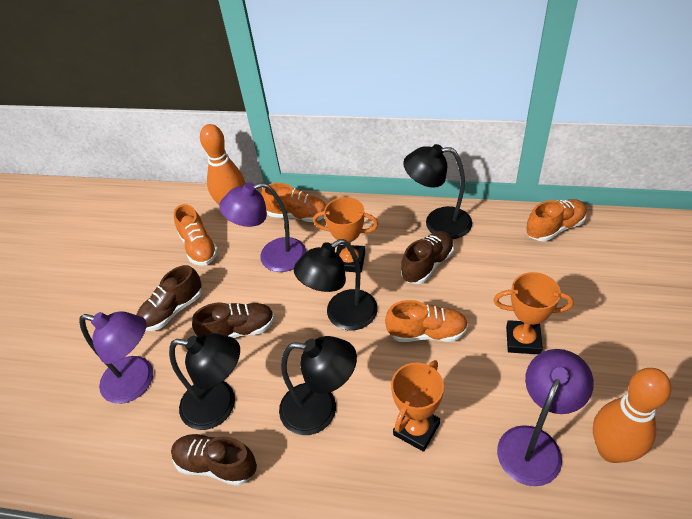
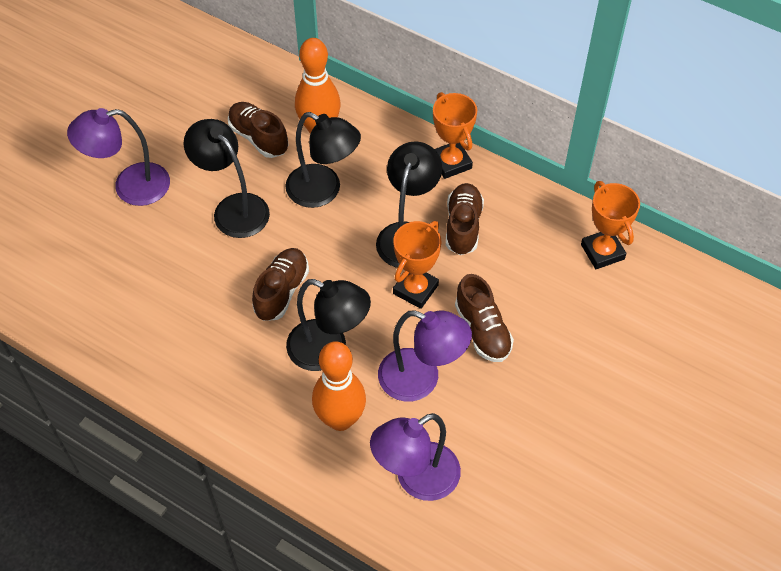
orange shoe: 4 -> 0

